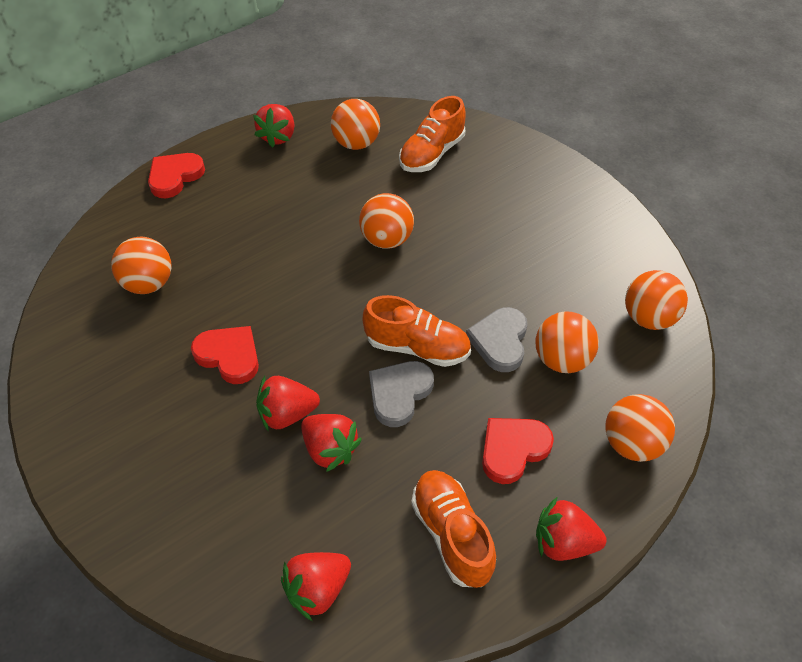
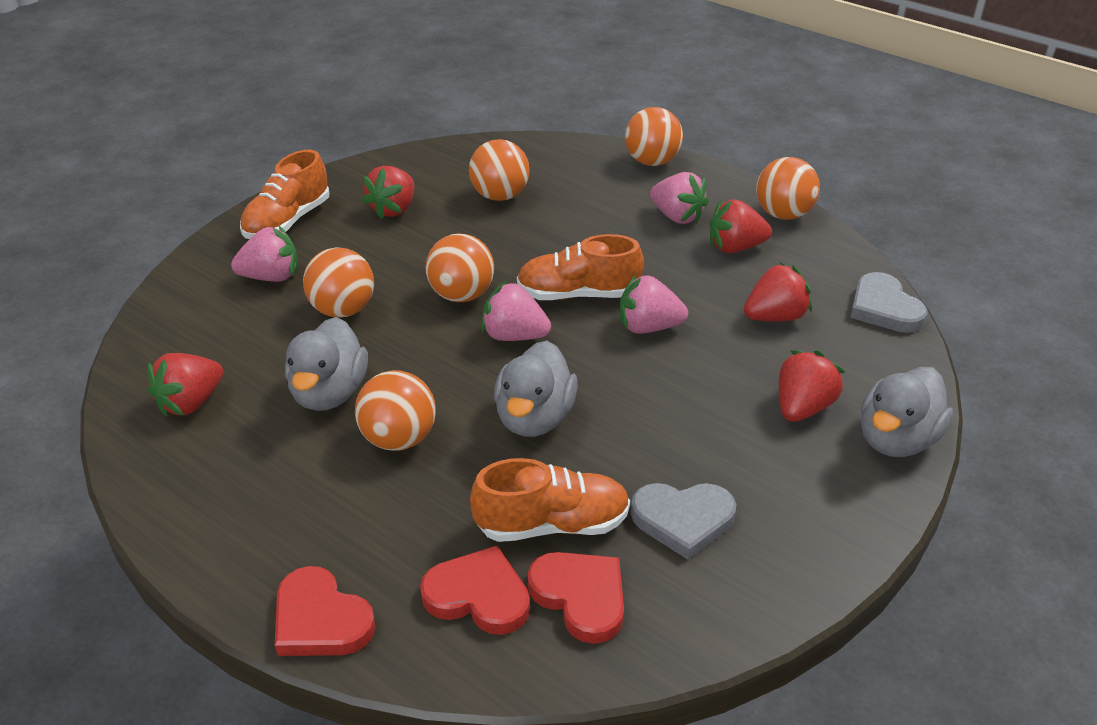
grey duck: 0 -> 3
pink strawberry: 0 -> 4

